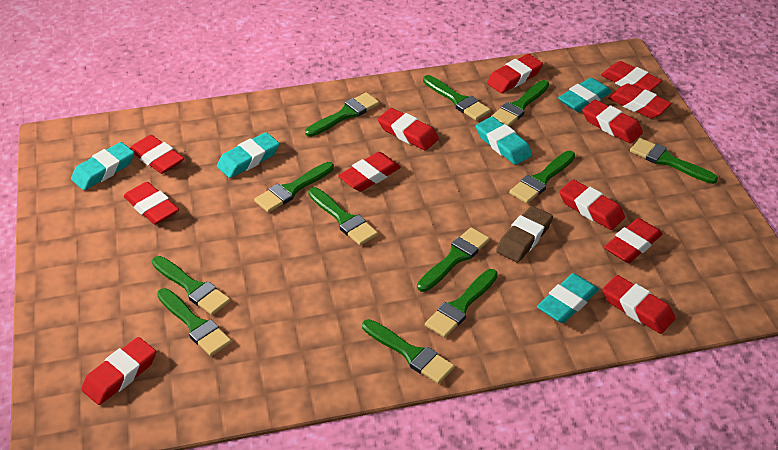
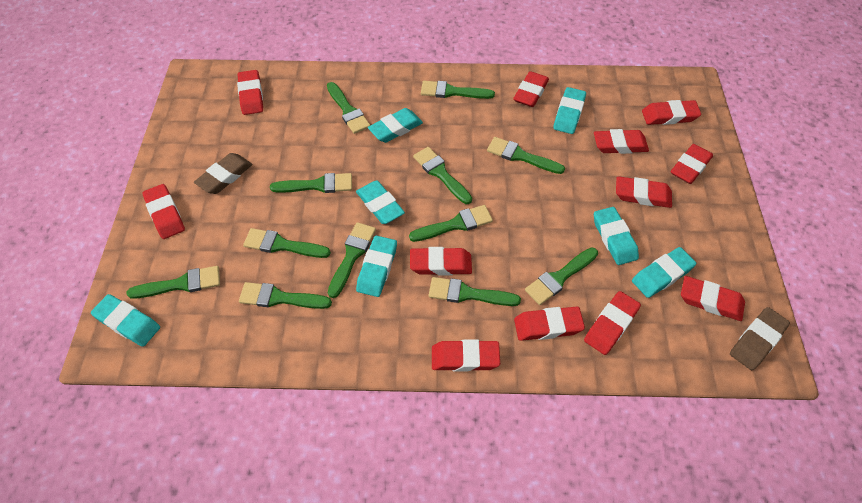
brown eraser: 1 -> 2
turquoise eraser: 5 -> 7

